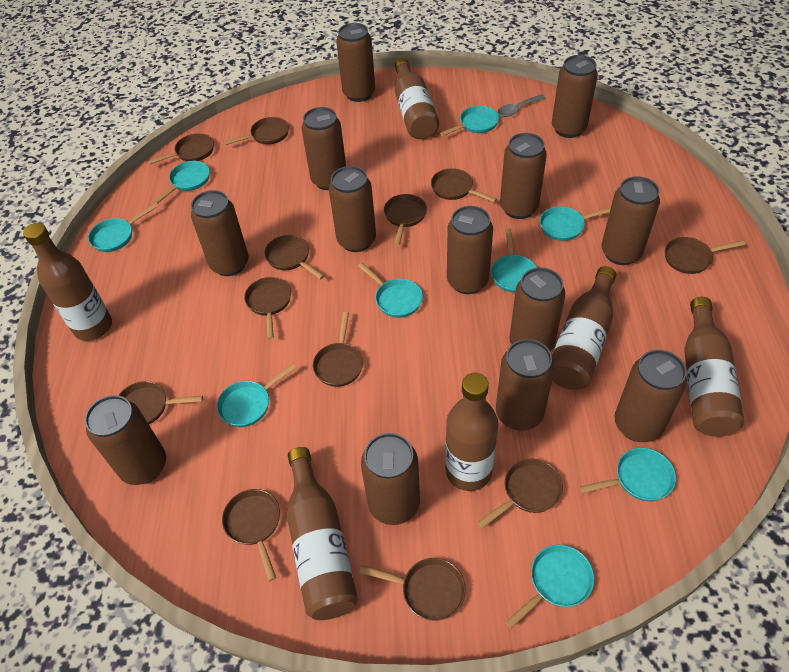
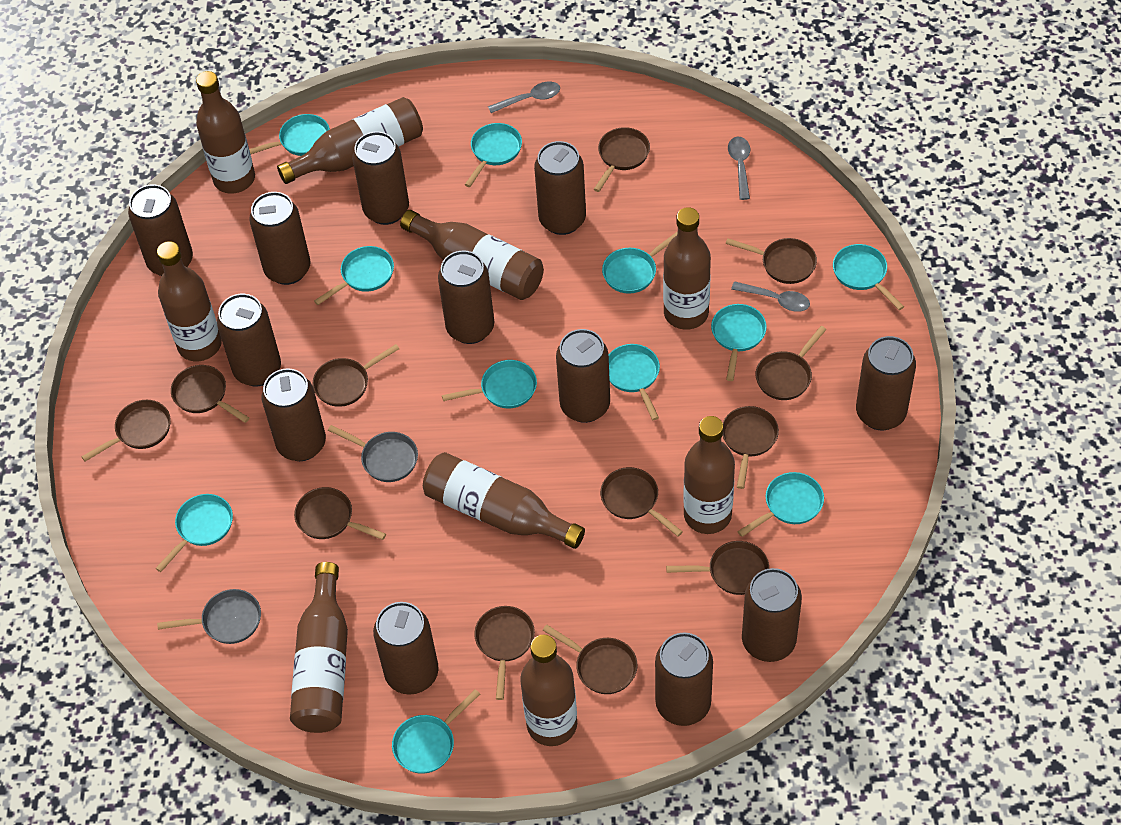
brown bottle: 6 -> 9
brown can: 13 -> 12
grey pan: 0 -> 2
grey spoon: 1 -> 3
turquoise pan: 9 -> 11

